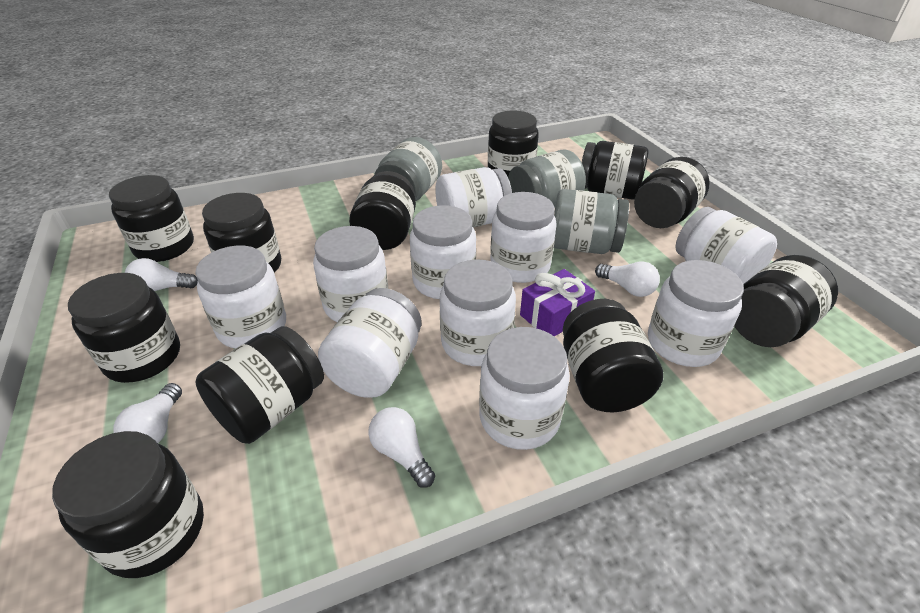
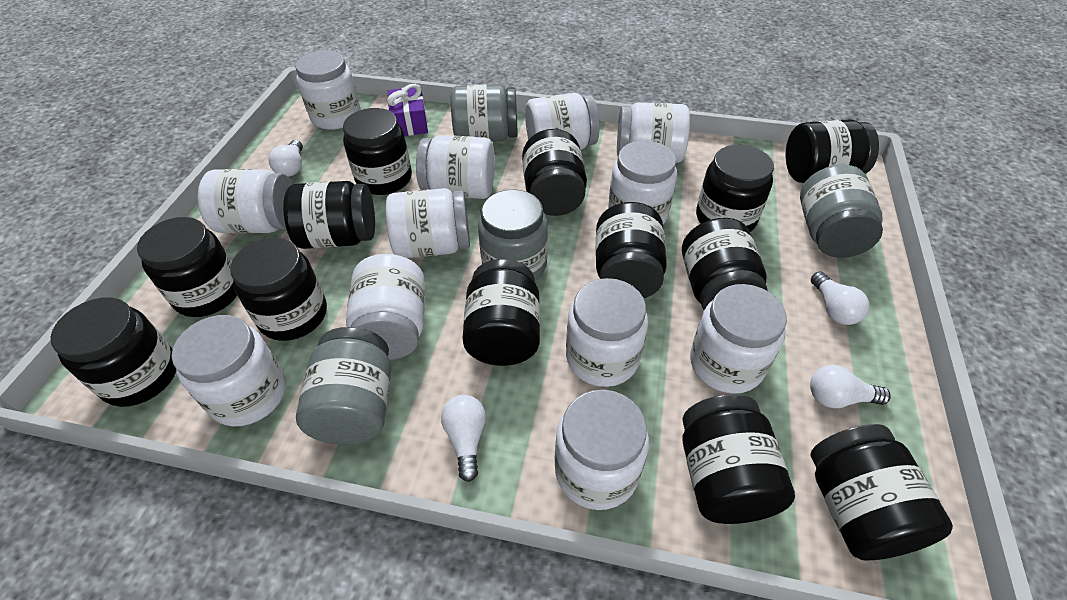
black jar: 11 -> 13
grey jar: 3 -> 4
white jar: 10 -> 12

